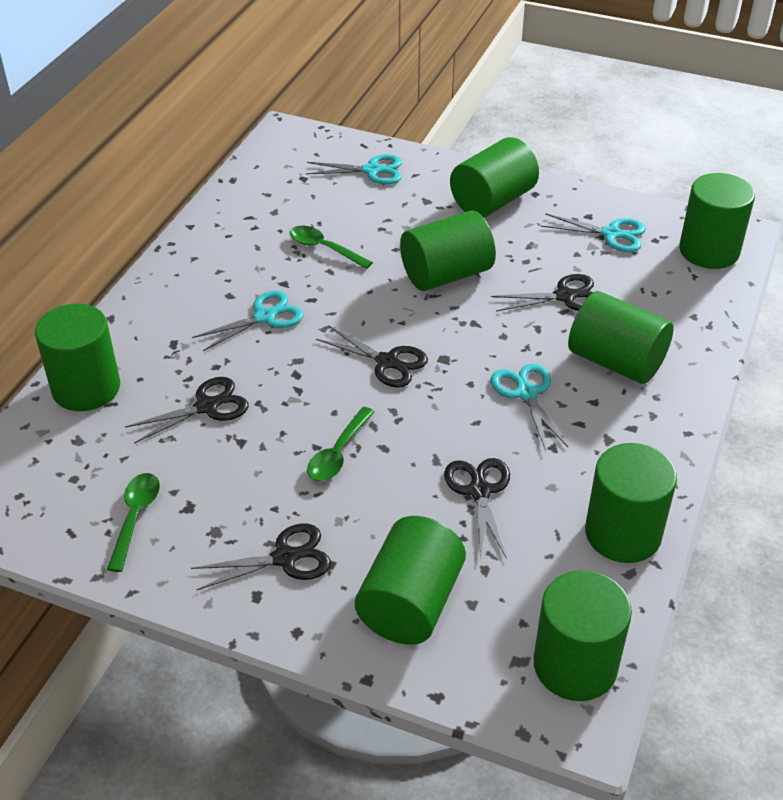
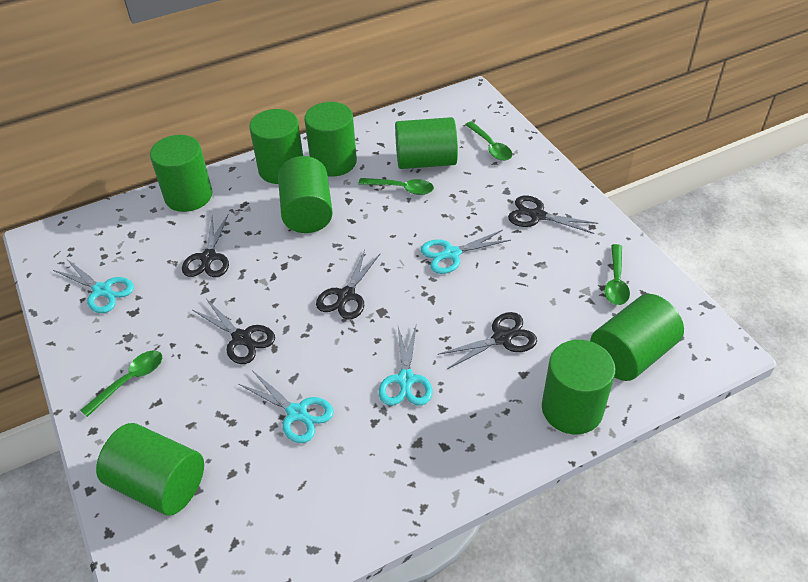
green spoon: 3 -> 4

